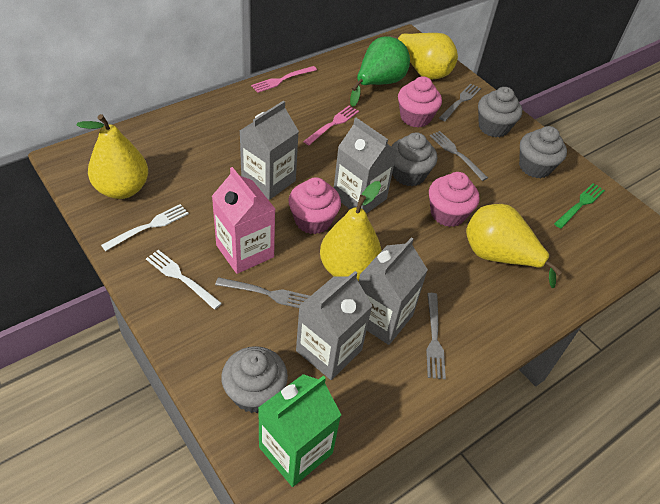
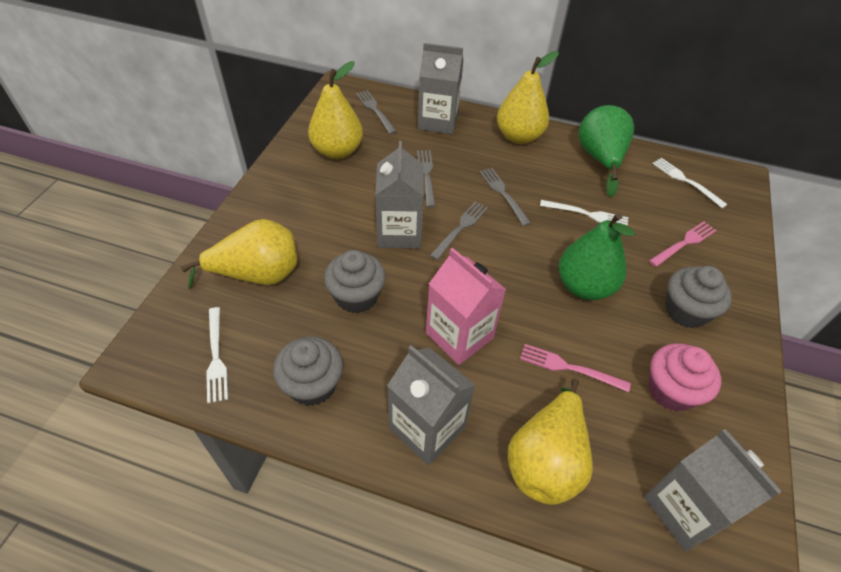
green carton: 1 -> 0
green fork: 1 -> 0
green pear: 1 -> 2
grey cupcake: 4 -> 3
pink cupcake: 3 -> 1
white fork: 2 -> 3

